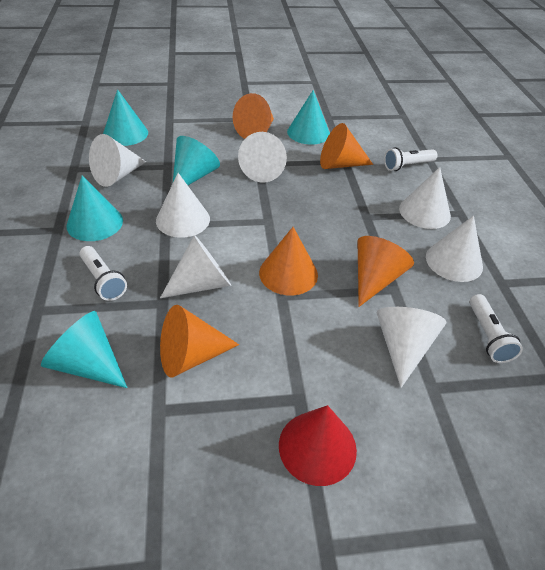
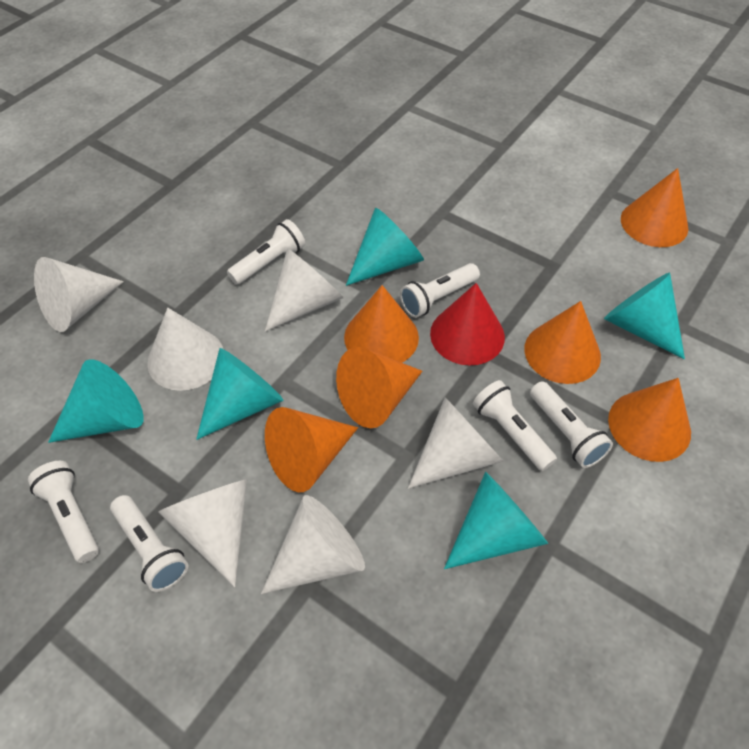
orange cone: 5 -> 6
white cone: 7 -> 6
white flashlight: 3 -> 6

